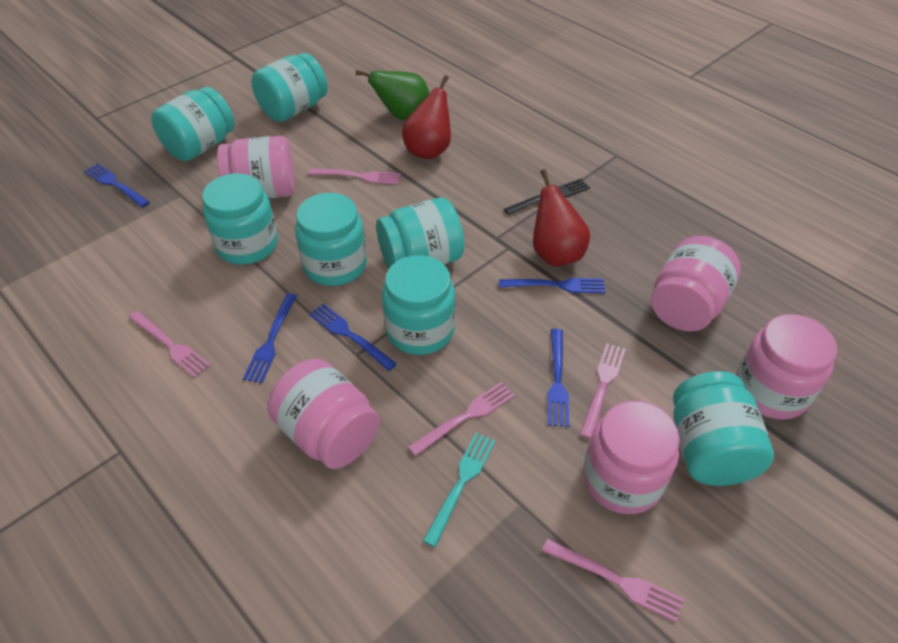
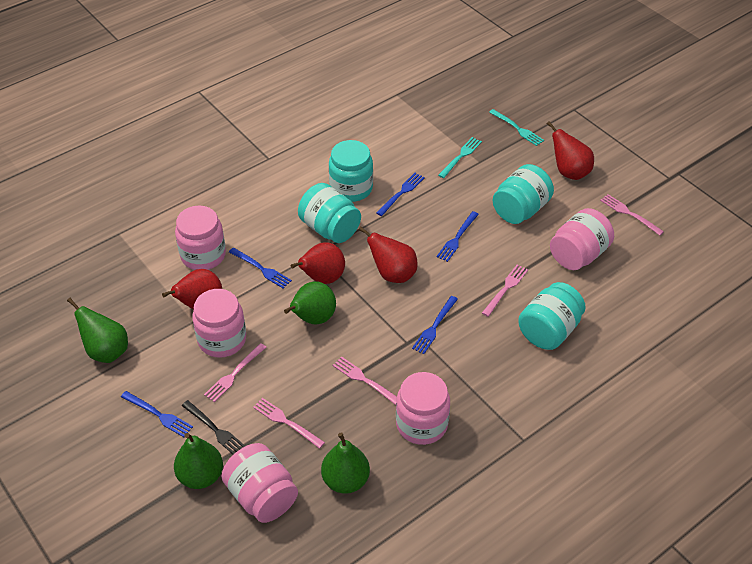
green pear: 1 -> 4
red pear: 2 -> 4
turquoise fork: 1 -> 2
turquoise jar: 7 -> 4

